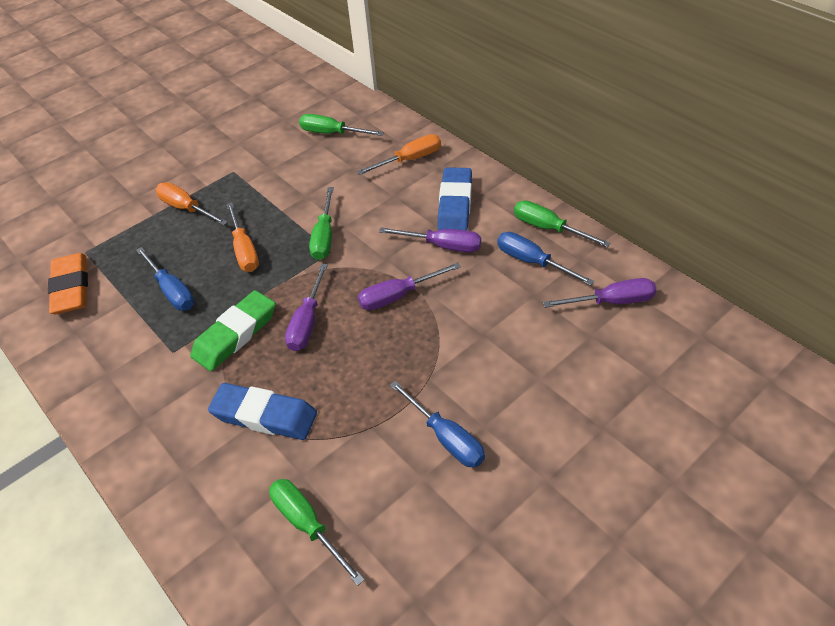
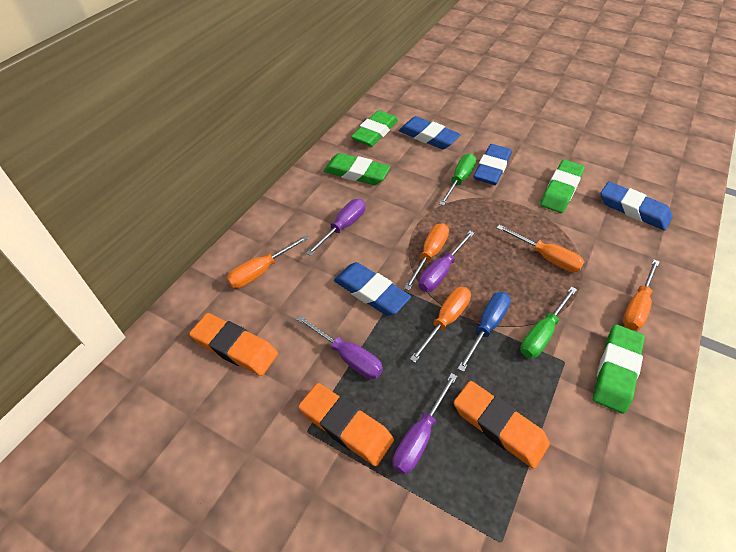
blue eraser: 2 -> 4
blue screwdriver: 3 -> 1
green eraser: 1 -> 4
green screwdriver: 4 -> 2
orange eraser: 1 -> 3
orange screwdriver: 3 -> 5

